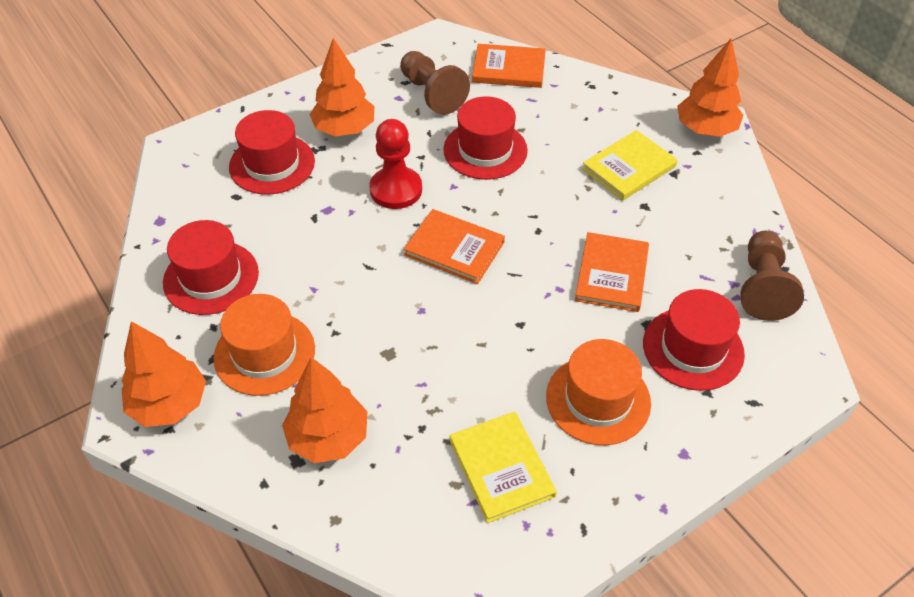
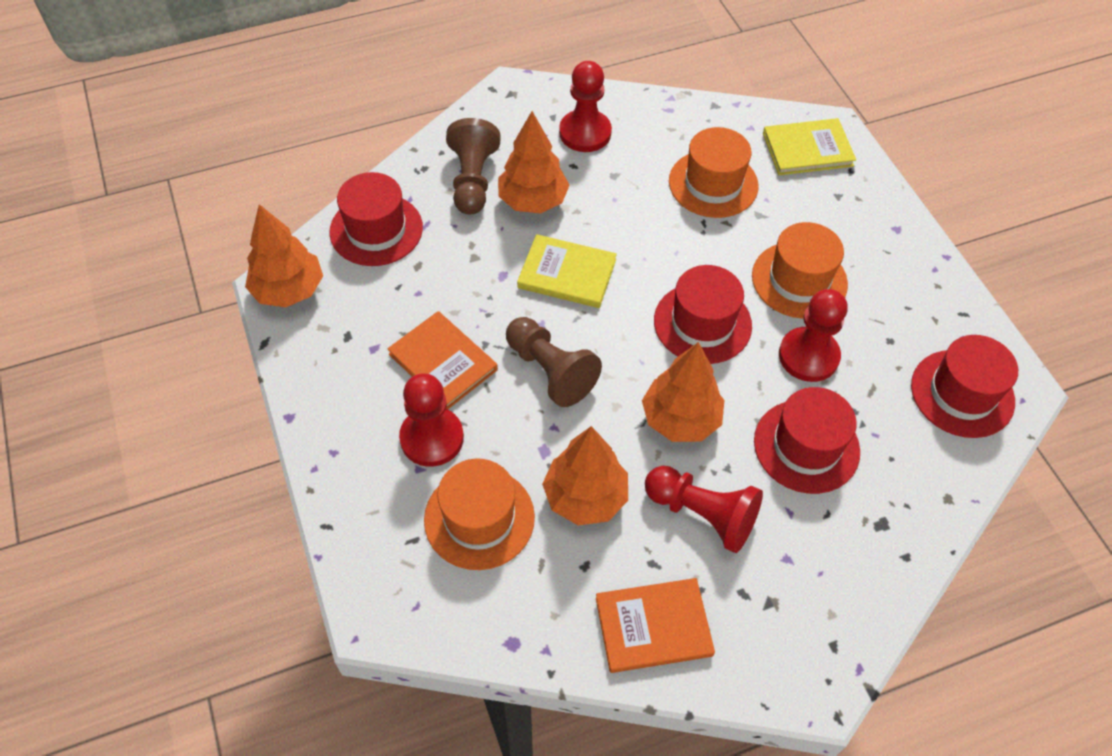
orange book: 3 -> 2
orange hat: 2 -> 3
red pawn: 1 -> 4

